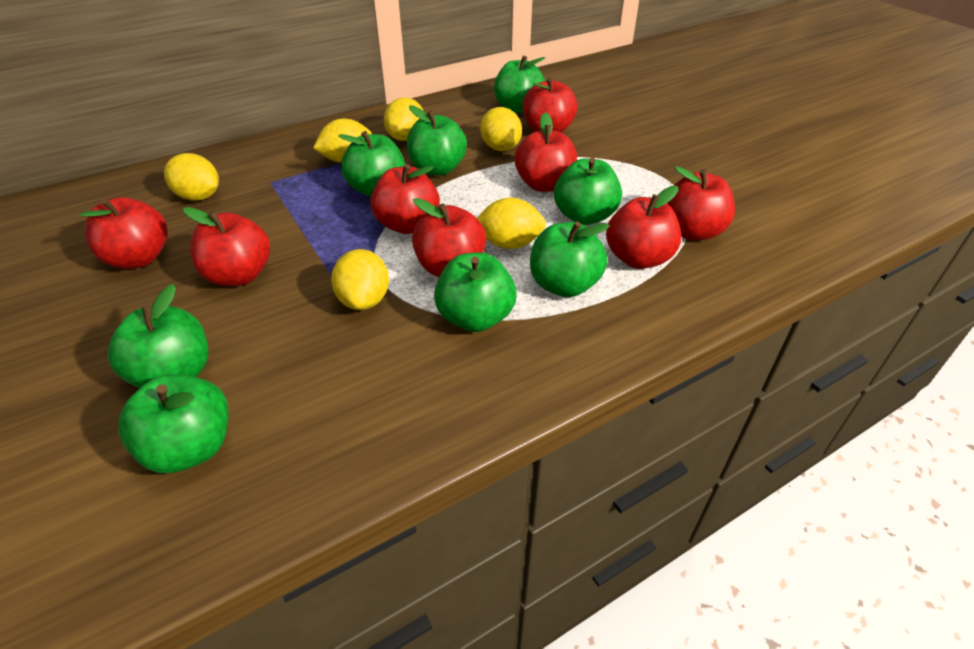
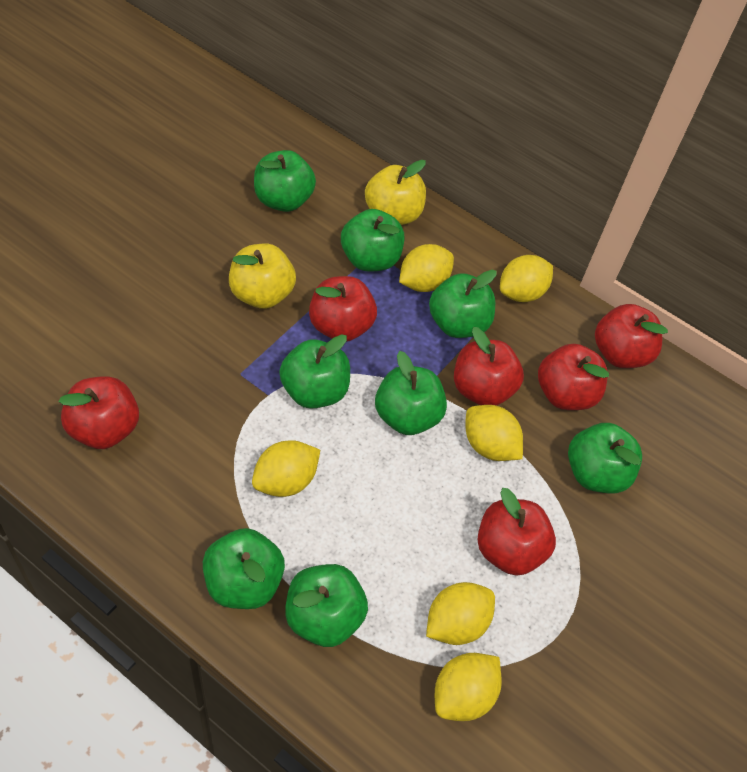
red apple: 8 -> 6
yellow apple: 0 -> 2

